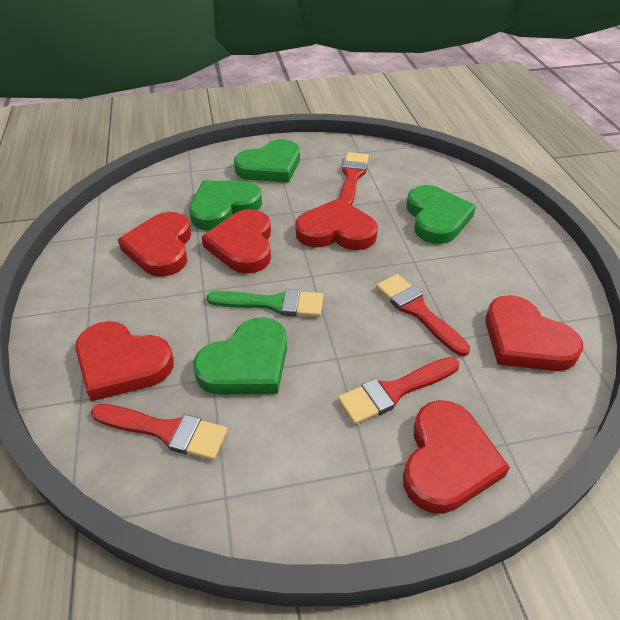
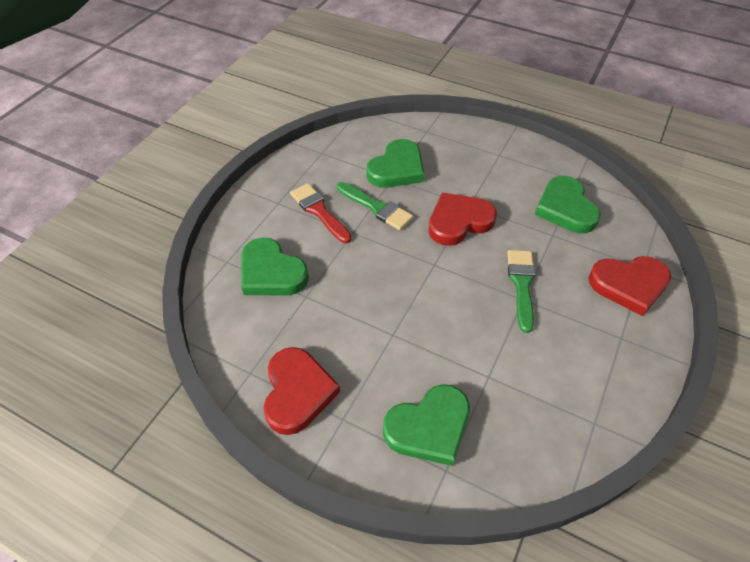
green brush: 1 -> 2
red brush: 4 -> 1
red heart: 6 -> 3

